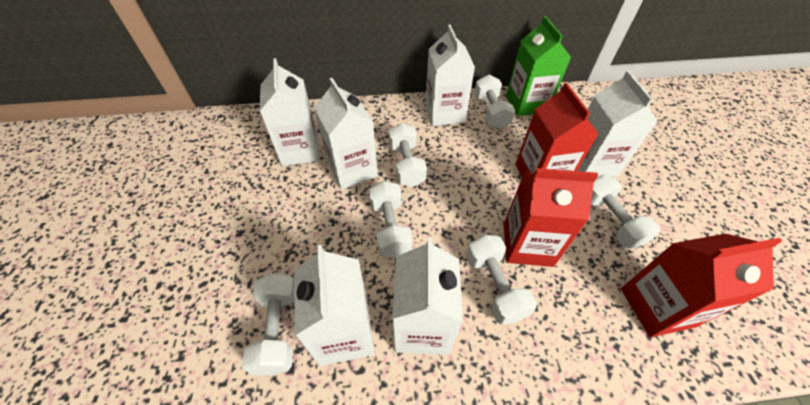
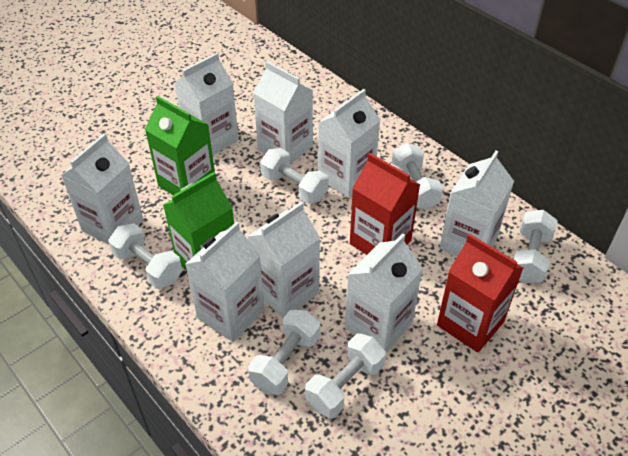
green carton: 1 -> 2
red carton: 3 -> 2
white carton: 6 -> 8

